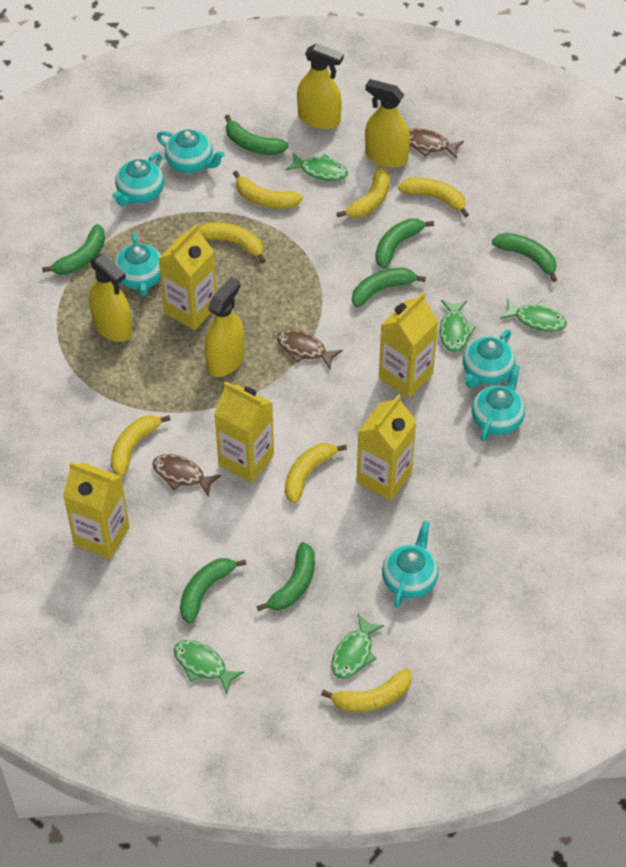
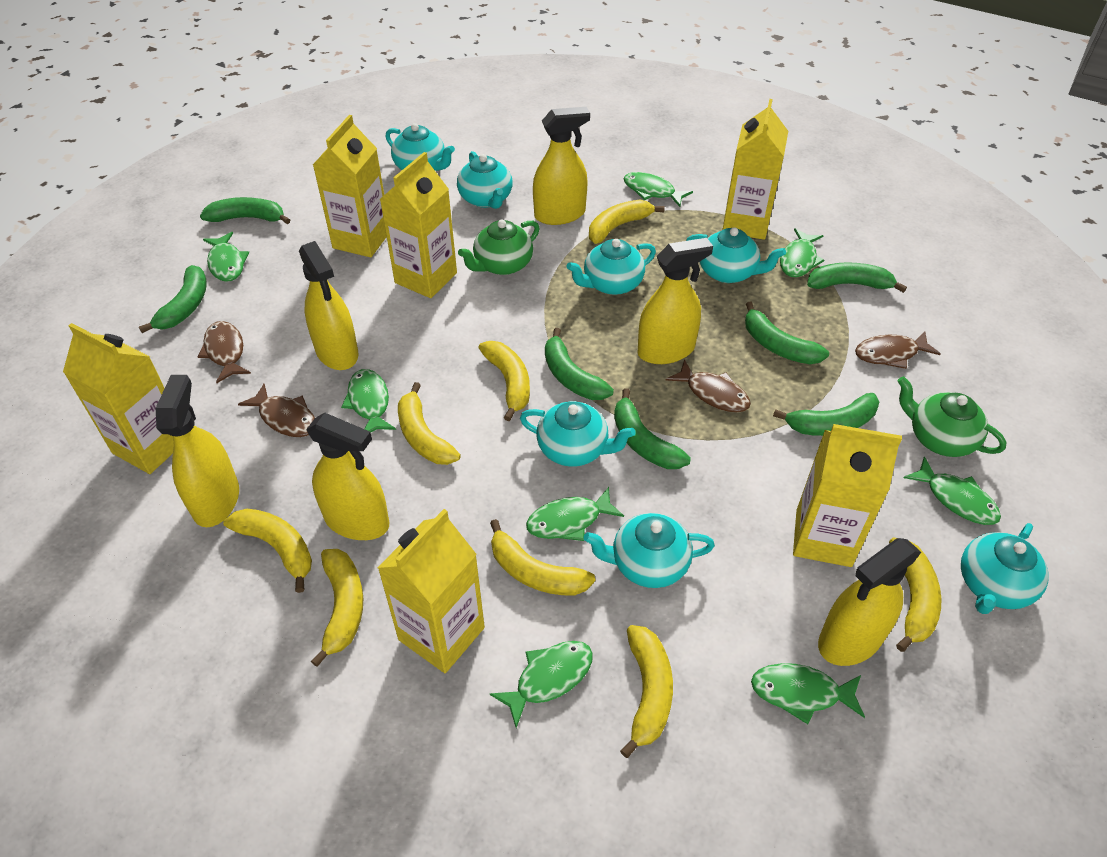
brown fish: 3 -> 4
green fish: 5 -> 8
green teapot: 0 -> 2
turquoise teapot: 6 -> 7
yellow banana: 7 -> 8
yellow carton: 5 -> 6
yellow spray bottle: 4 -> 6

